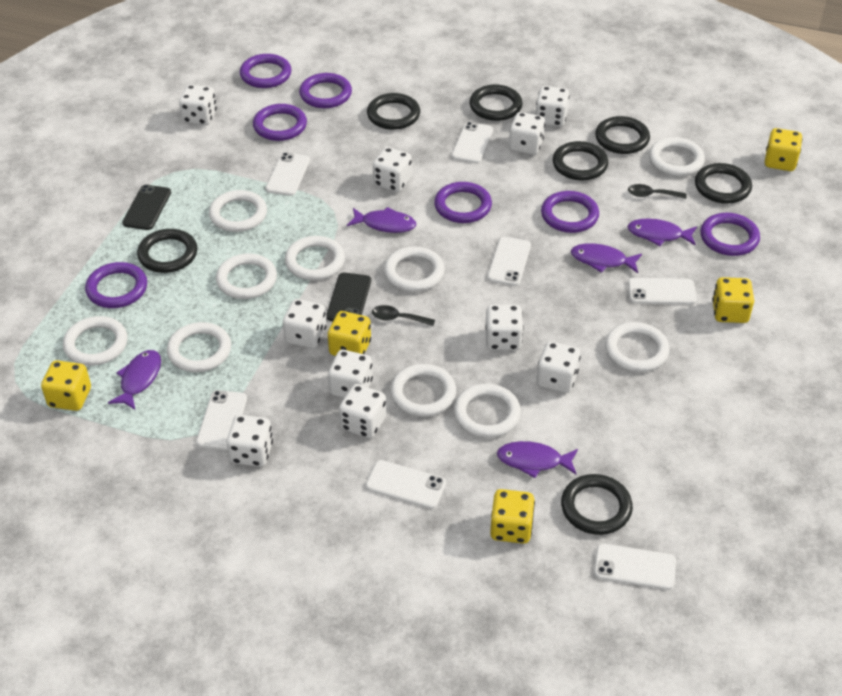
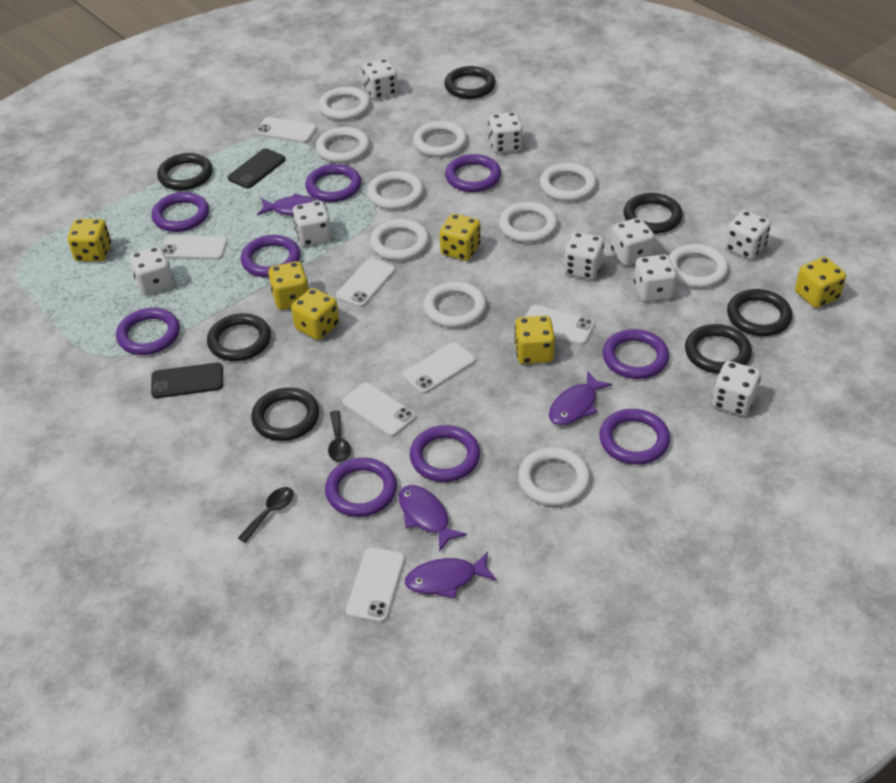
purple fish: 5 -> 4
purple ring: 7 -> 9
white dice: 10 -> 9
yellow dice: 5 -> 6

